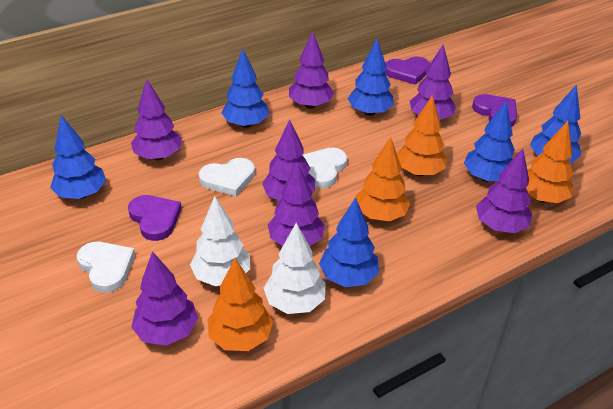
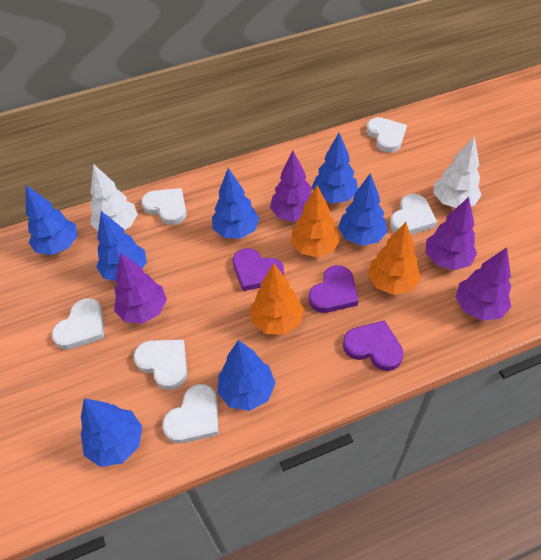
blue tree: 6 -> 7
orange tree: 4 -> 3
purple tree: 7 -> 4
white heart: 3 -> 6

